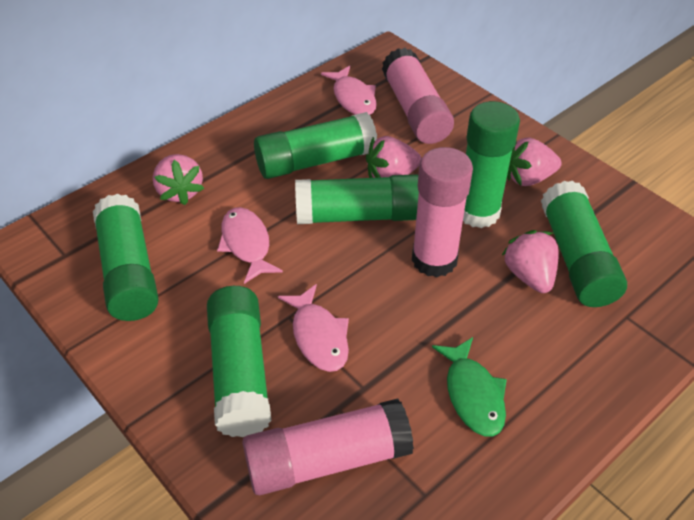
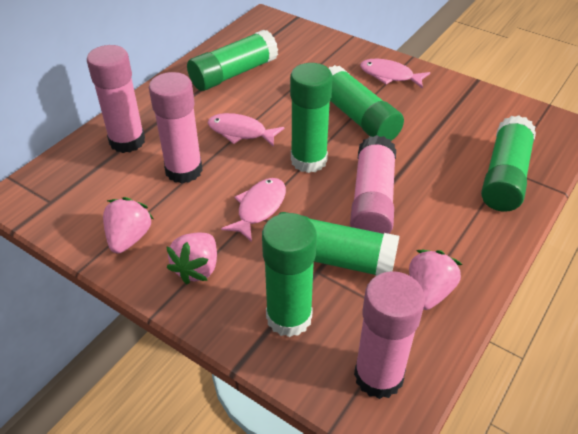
green fish: 1 -> 0
pink glue stick: 3 -> 4
pink strawberry: 4 -> 3

